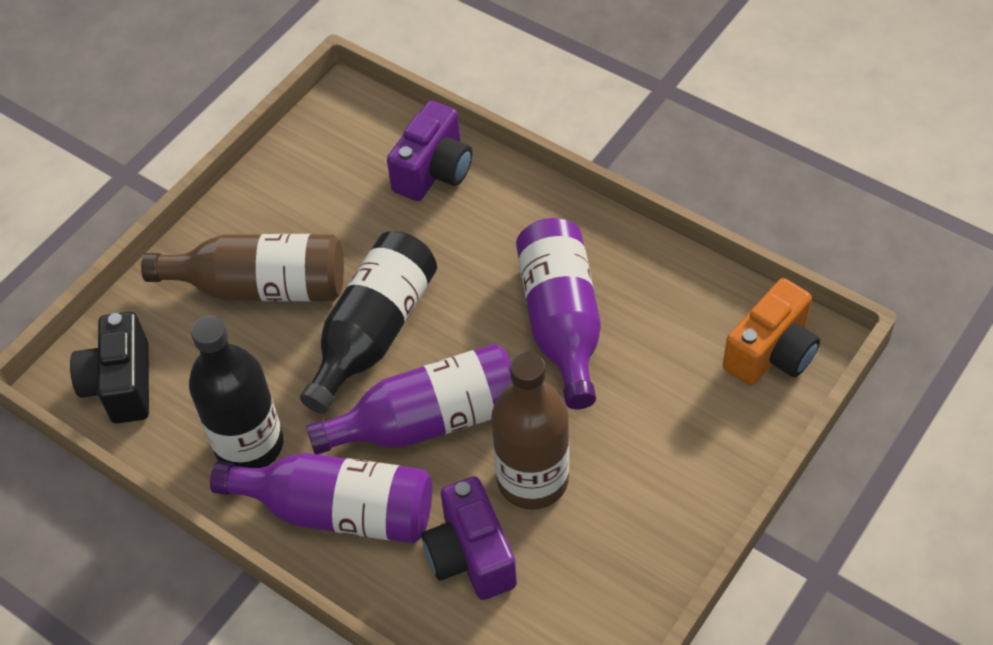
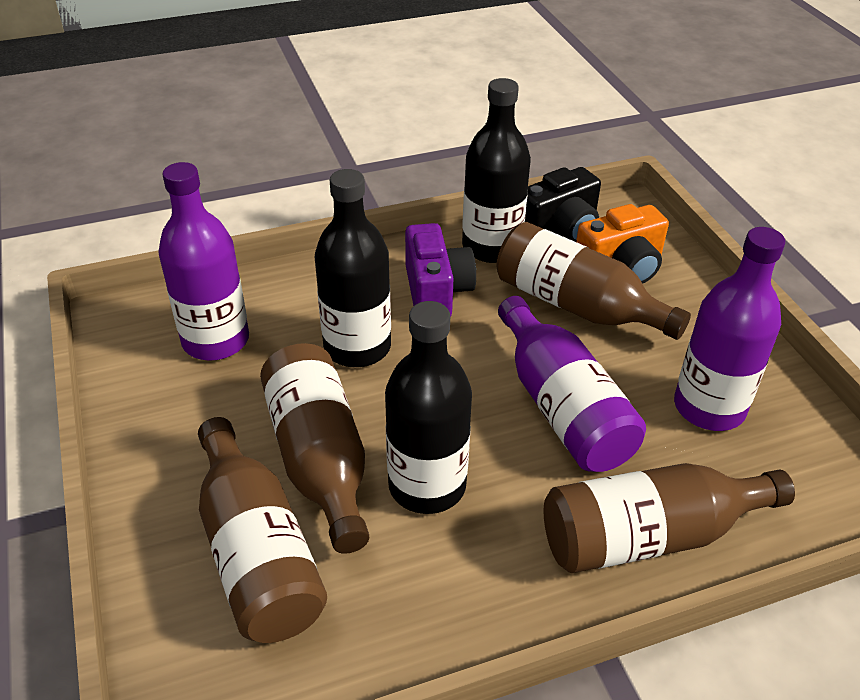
black bottle: 2 -> 3
brown bottle: 2 -> 4
purple camera: 2 -> 1

